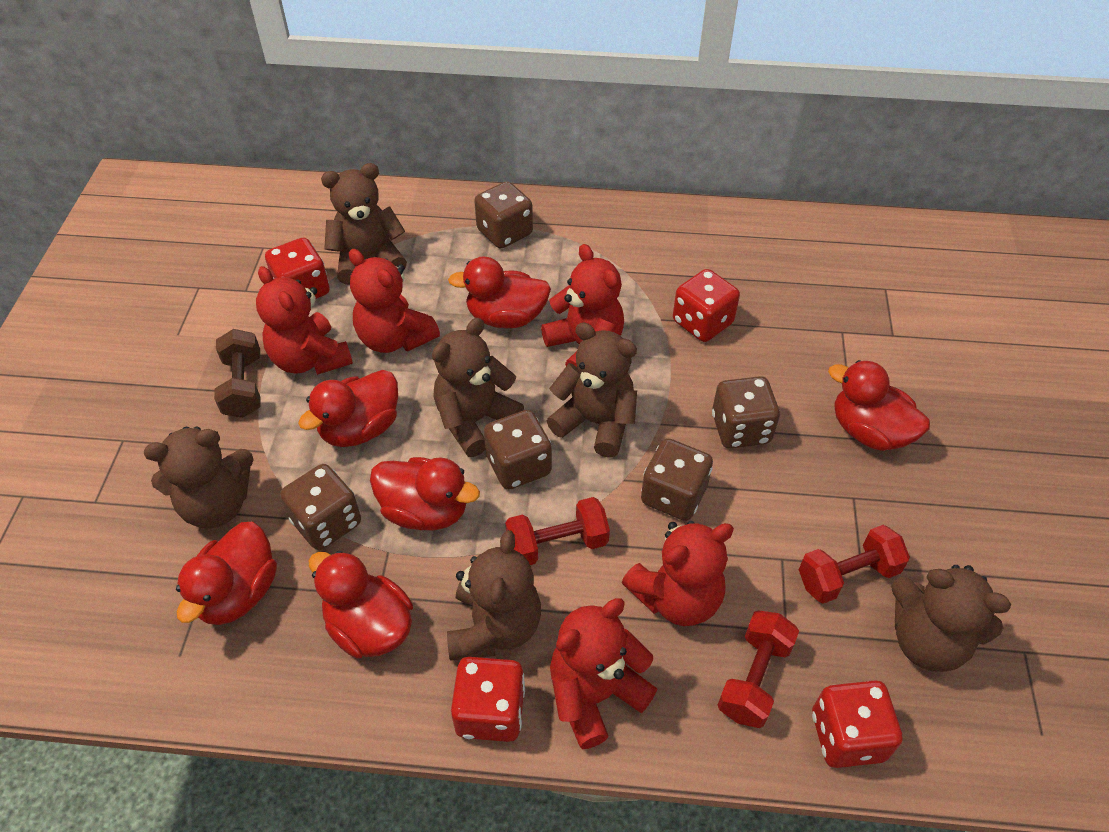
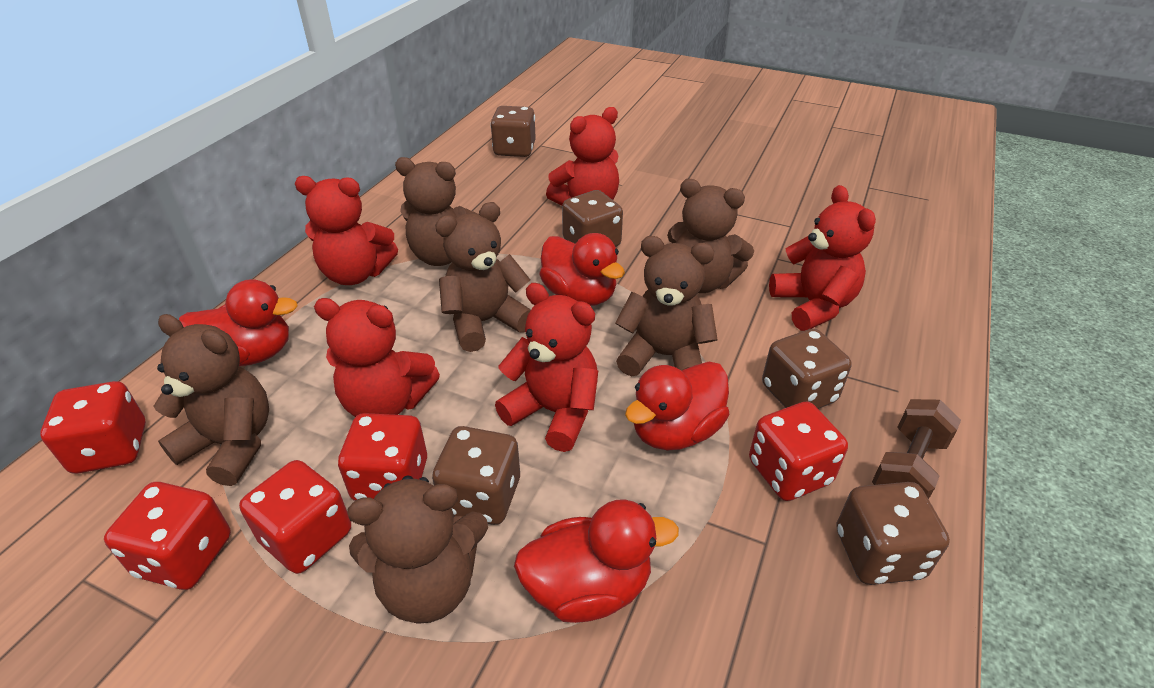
red dice: 4 -> 5
red duck: 6 -> 4
red dumbbell: 3 -> 0

